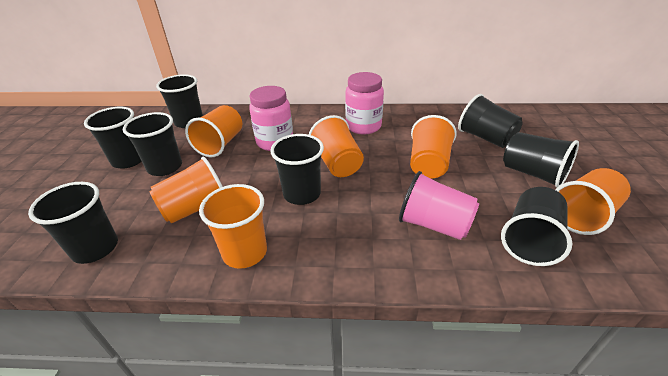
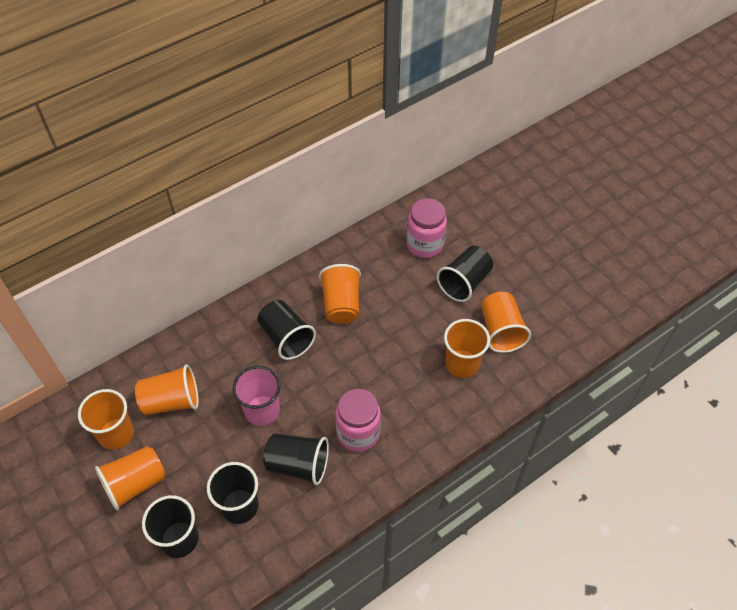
black cup: 8 -> 5

